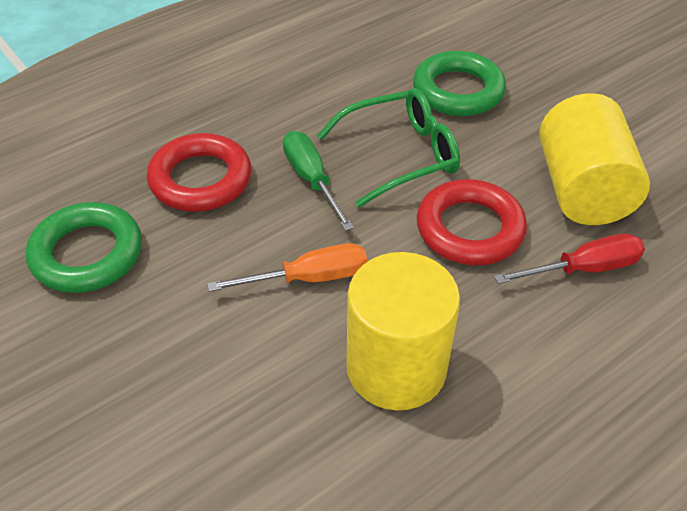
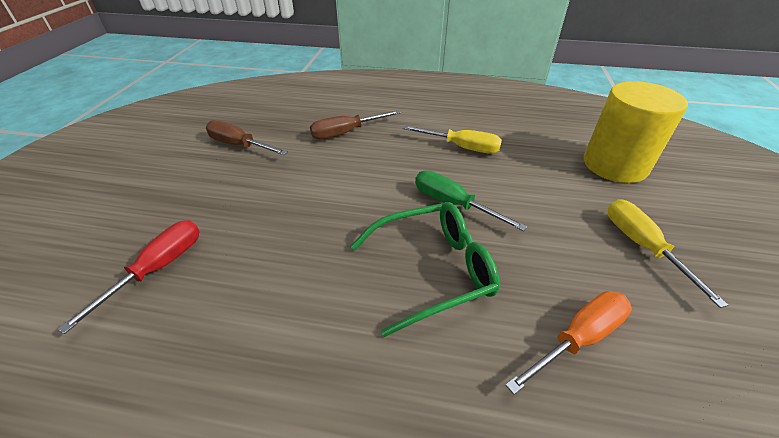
brown screwdriver: 0 -> 2
green ring: 2 -> 0
red ring: 2 -> 0
yellow cylinder: 2 -> 1
yellow screwdriver: 0 -> 2

